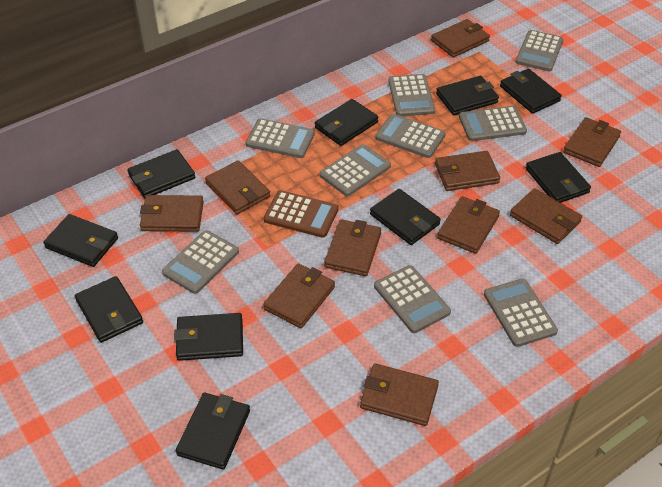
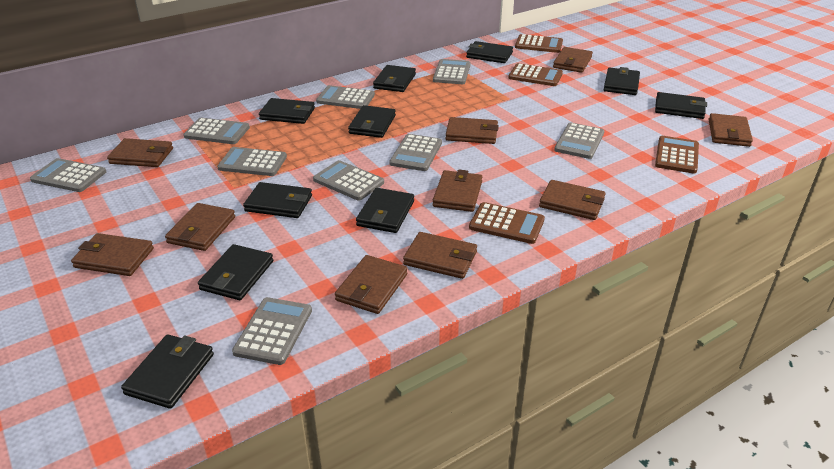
brown calculator: 1 -> 4

